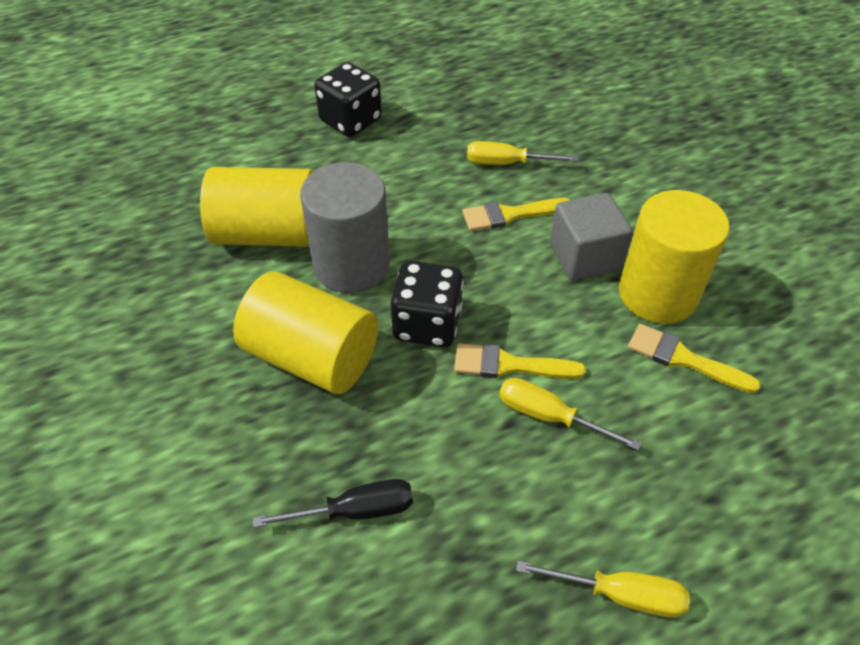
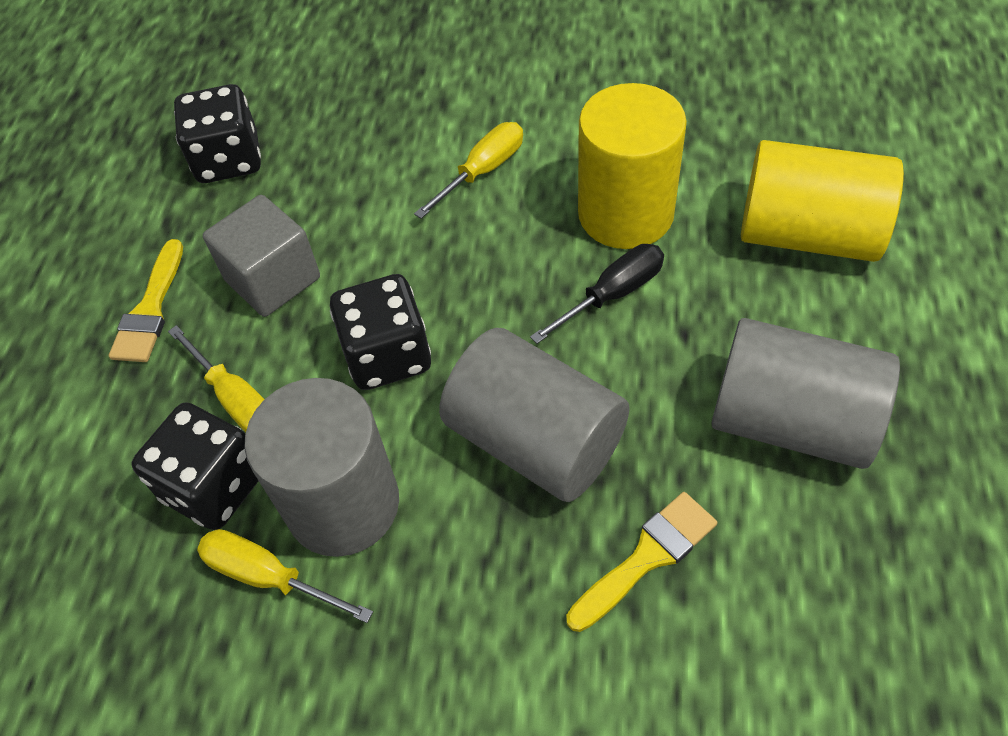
black dice: 2 -> 3
grey cylinder: 1 -> 3
yellow brush: 3 -> 2
yellow cylinder: 3 -> 2

